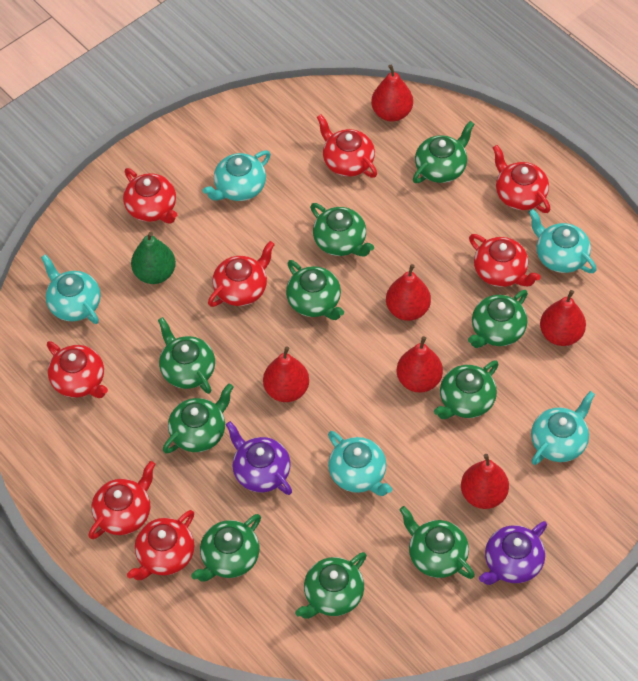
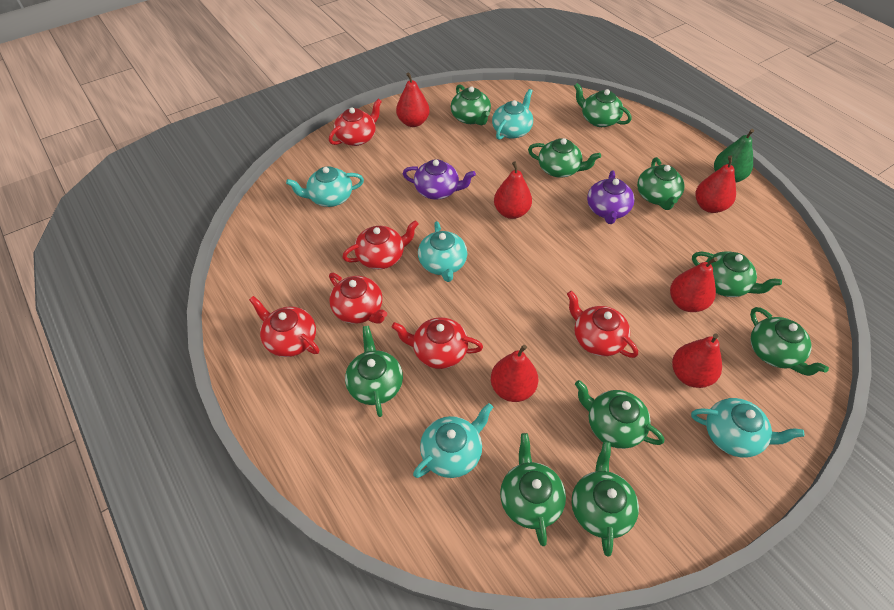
red teapot: 8 -> 6

